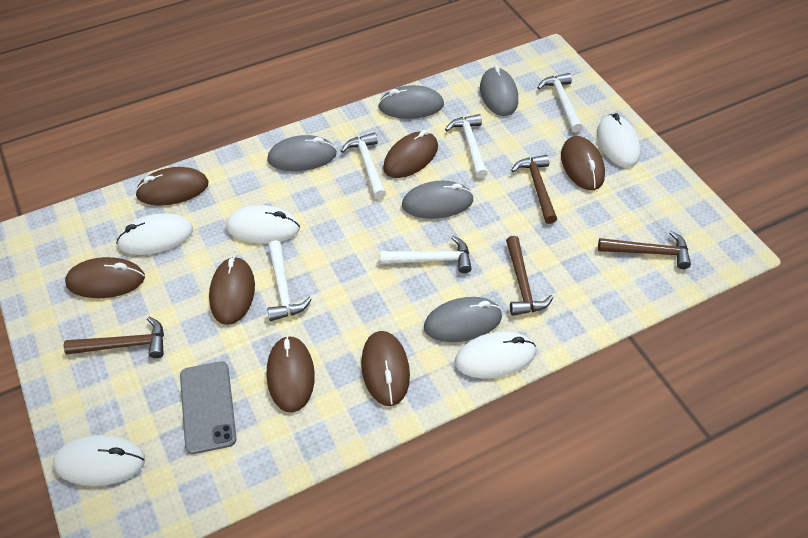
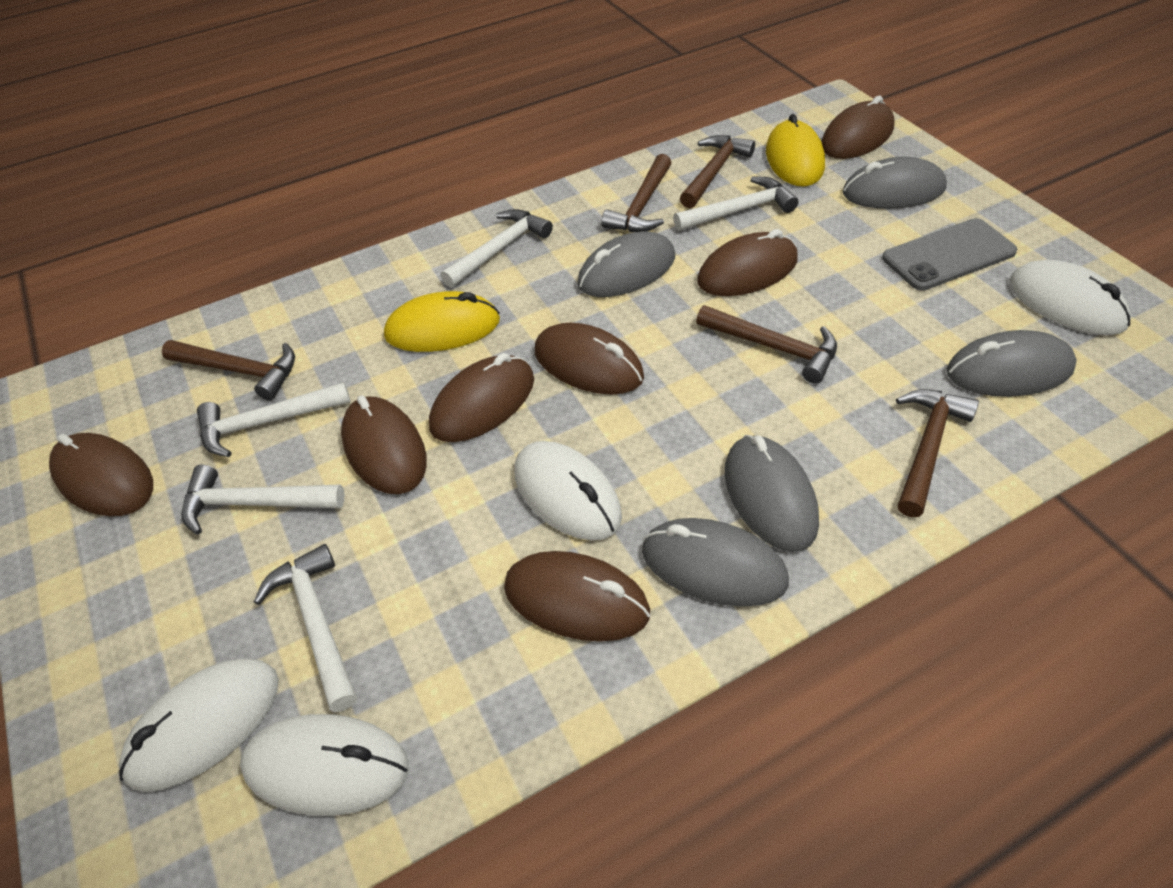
brown hammer: 4 -> 5
white mouse: 5 -> 4
yellow mouse: 0 -> 2

